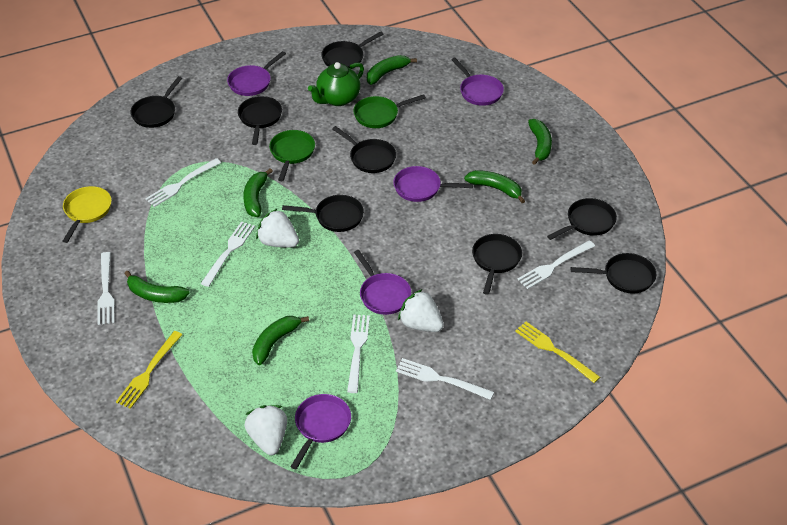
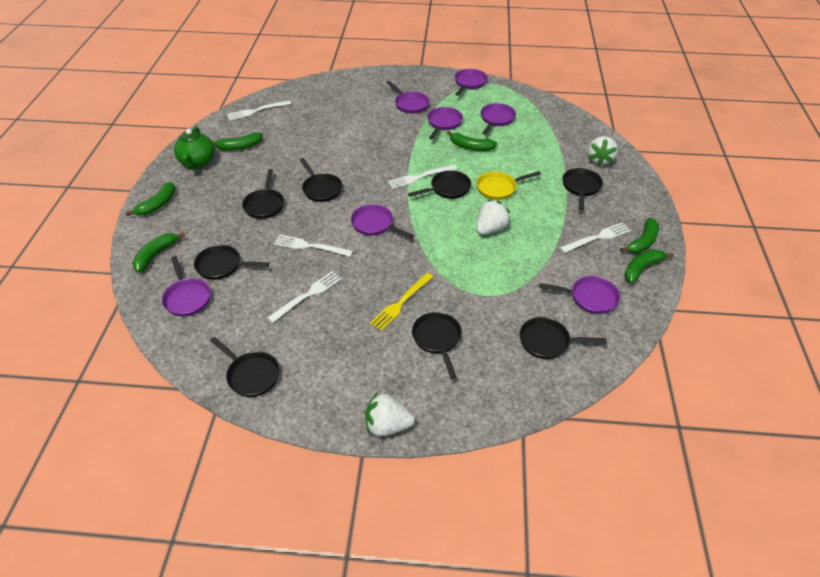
green pan: 2 -> 0
purple pan: 5 -> 7
white fork: 6 -> 5
yellow fork: 2 -> 1

